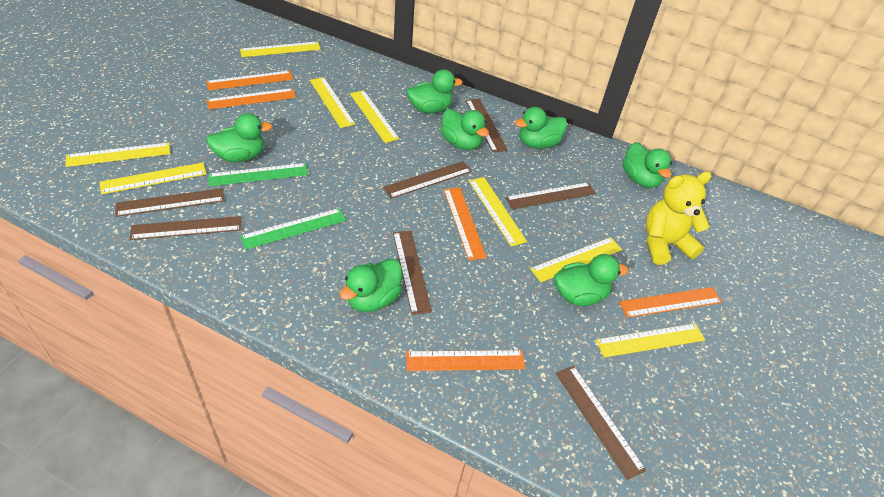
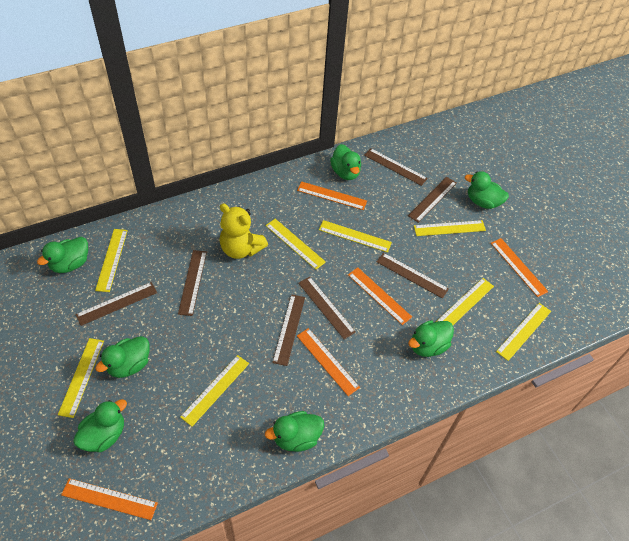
green ruler: 2 -> 0

